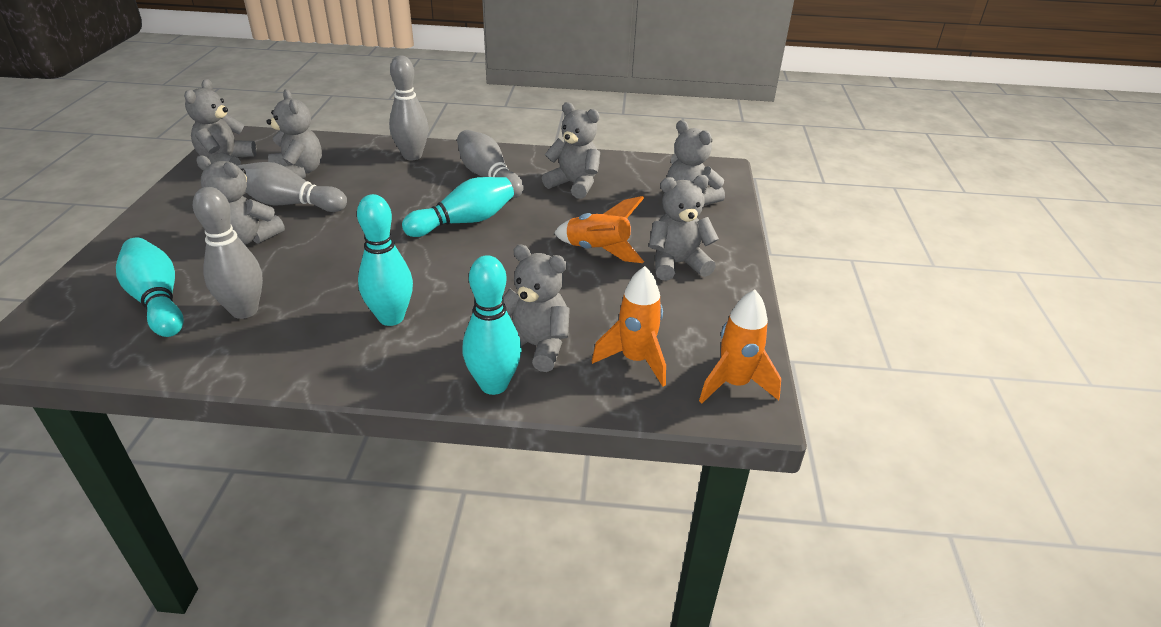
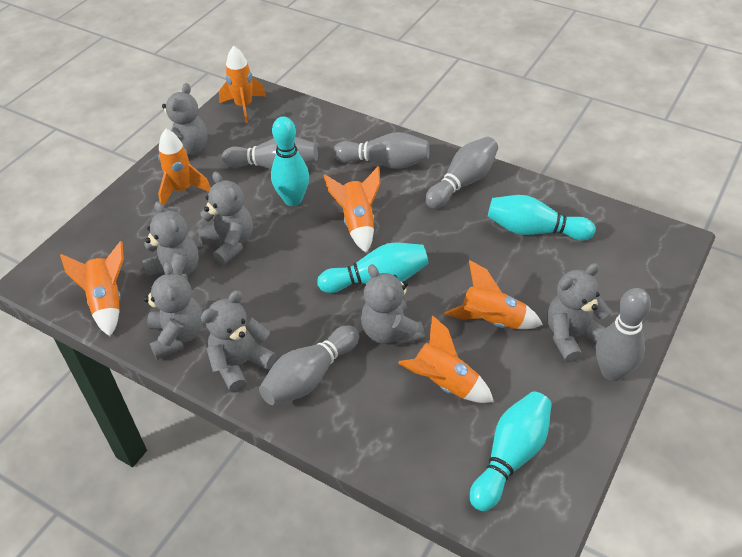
grey bowling pin: 4 -> 5
orange rocket: 3 -> 6

